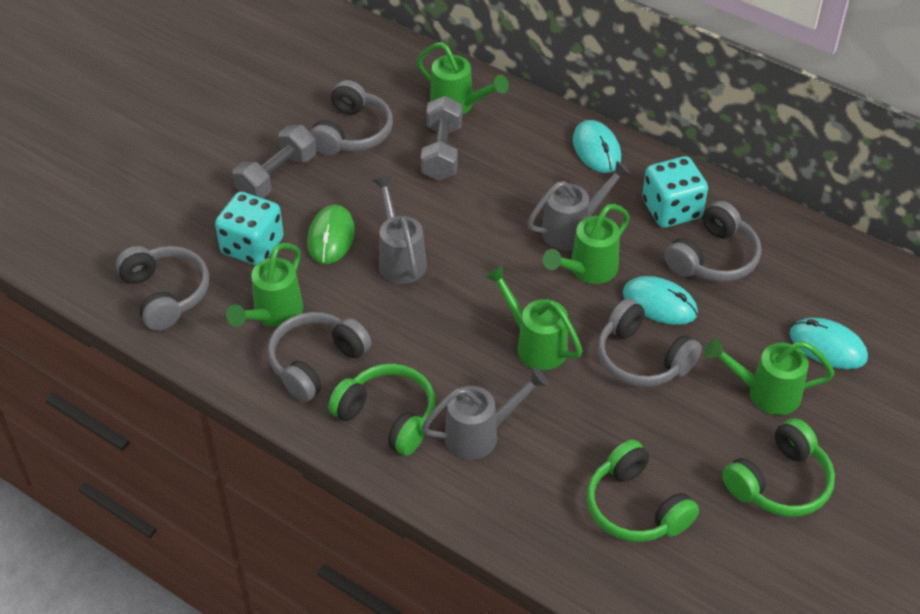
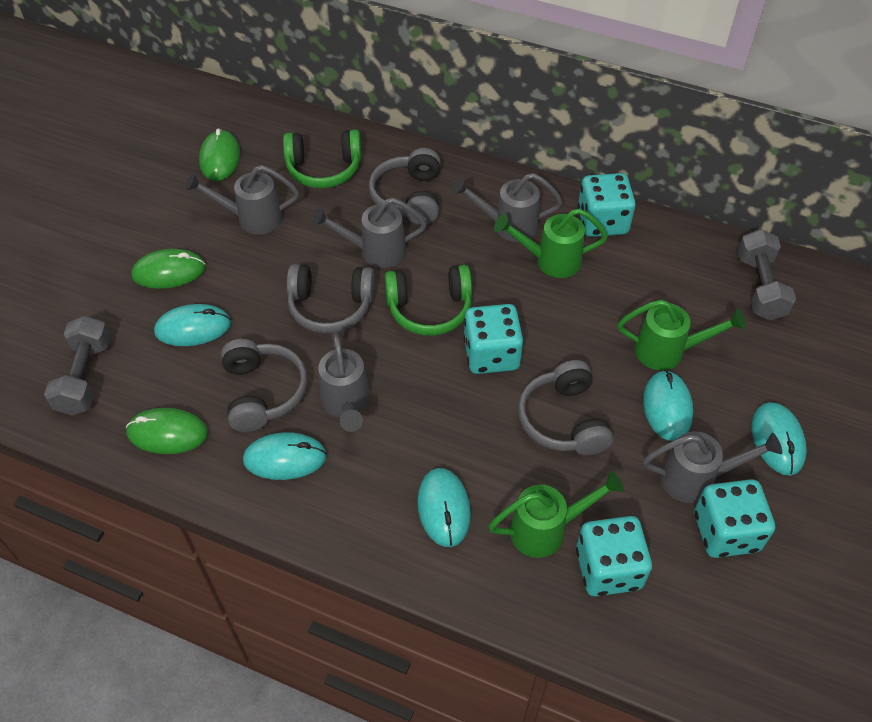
green headphones: 3 -> 2
green mouse: 1 -> 3
green watering can: 5 -> 3
grey headphones: 5 -> 4
grey watering can: 3 -> 5
turquoise dice: 2 -> 4
turquoise mouse: 3 -> 5

